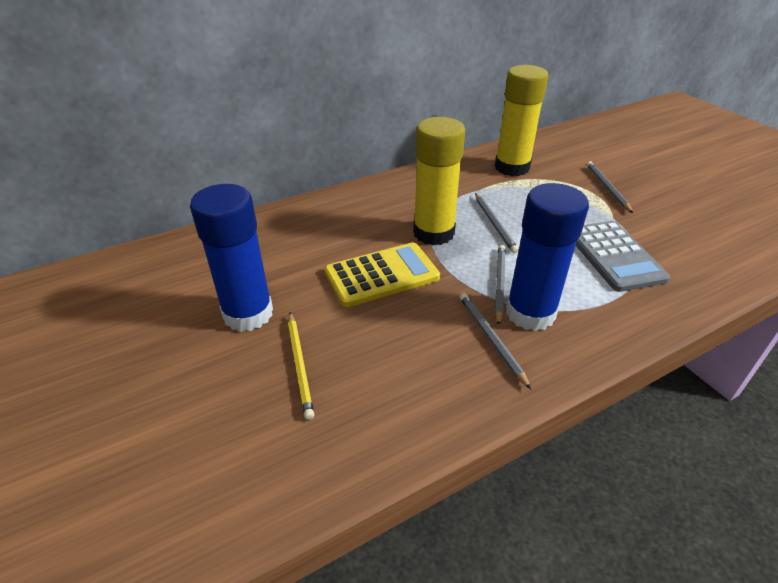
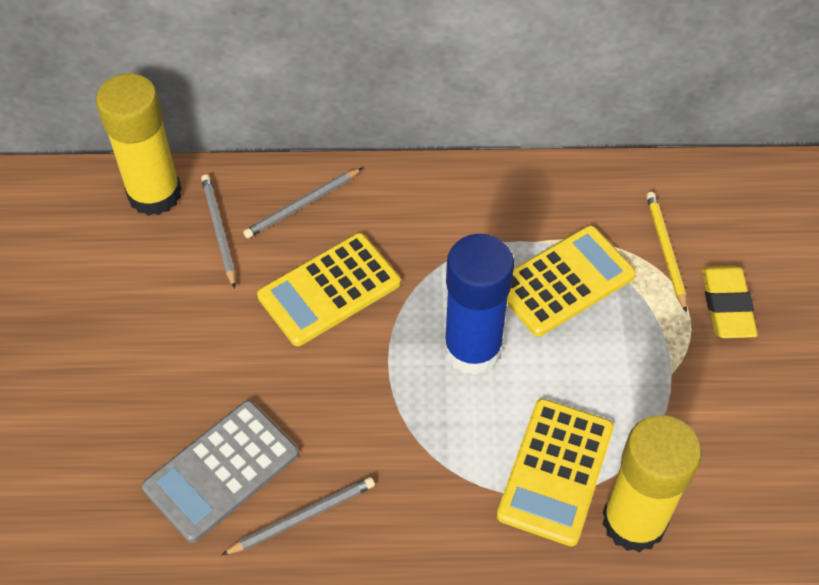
blue glue stick: 2 -> 1
grey pencil: 4 -> 3
yellow calculator: 1 -> 3
yellow eraser: 0 -> 1

